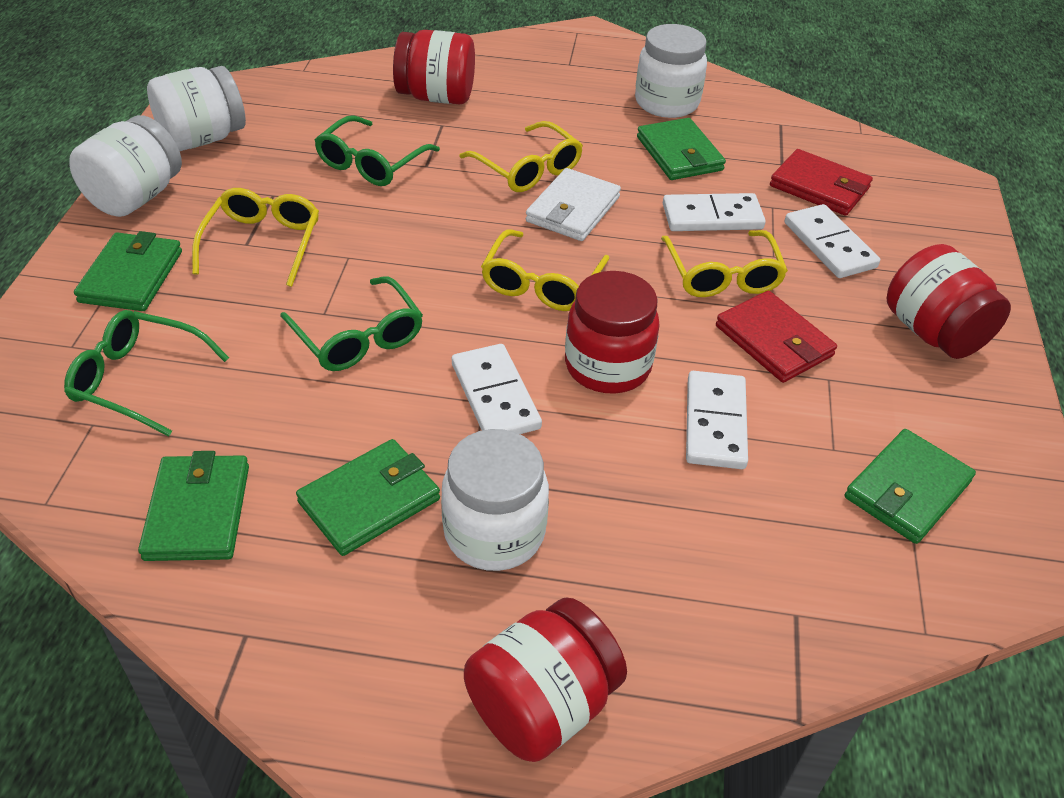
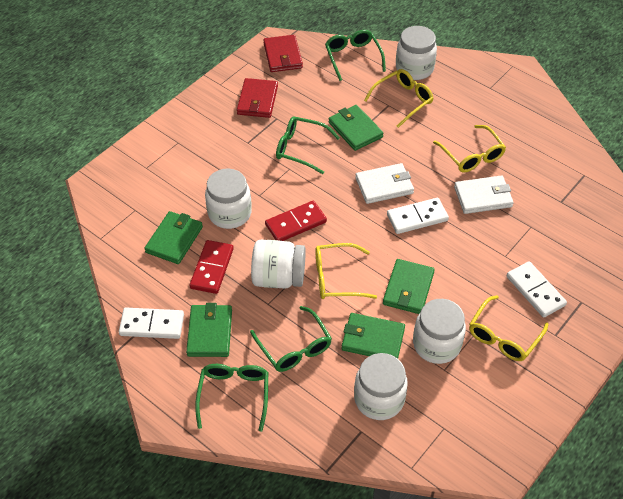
green glasses: 3 -> 4
red domino: 0 -> 2
red jar: 4 -> 0
white domino: 4 -> 3
white jar: 4 -> 5
white wallet: 1 -> 2

